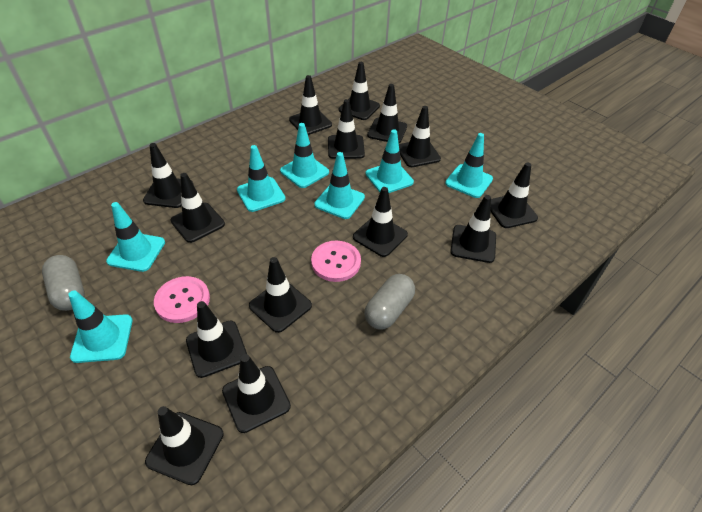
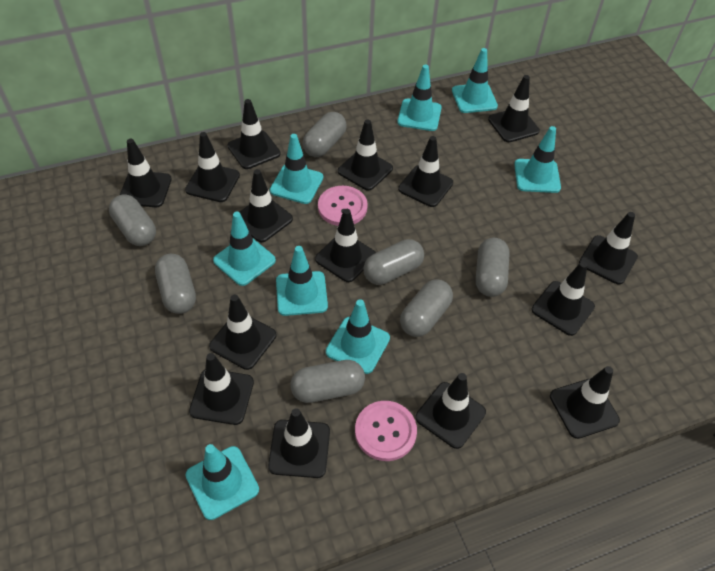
black traffic cone: 14 -> 15
grey capsule: 2 -> 7
turquoise traffic cone: 7 -> 8

